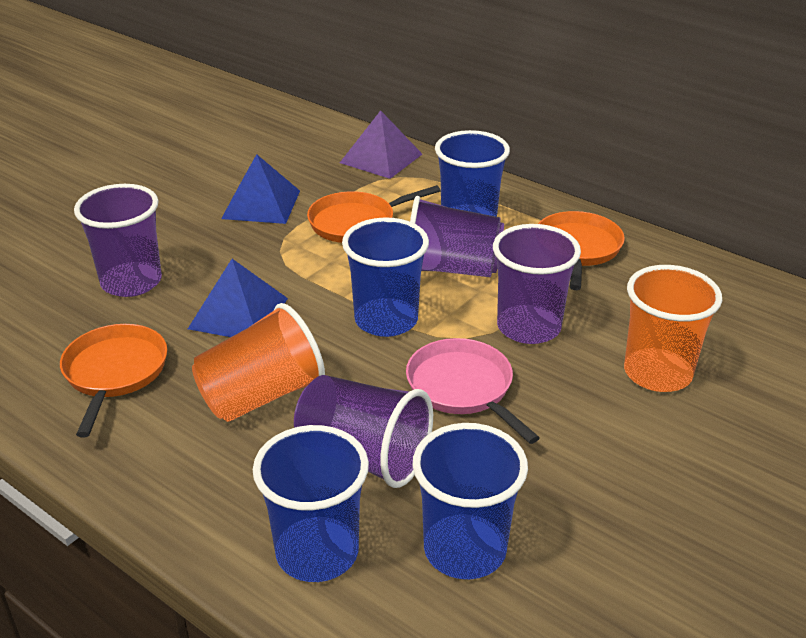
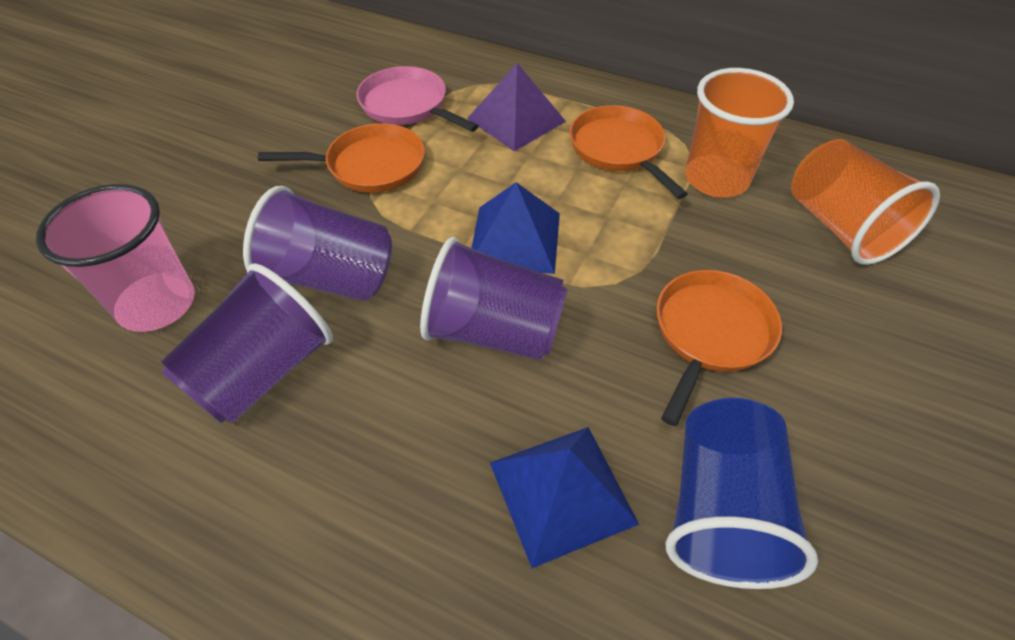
blue cup: 4 -> 1
pink cup: 0 -> 1
purple cup: 4 -> 3

